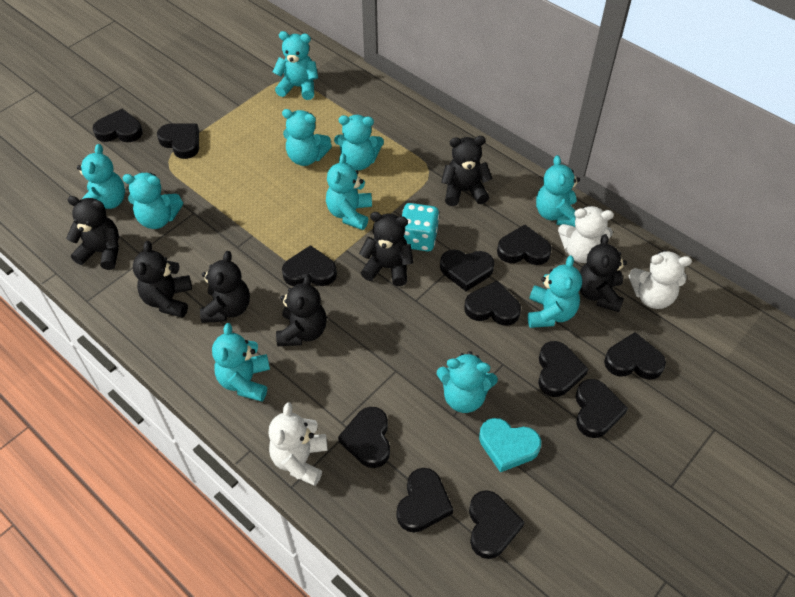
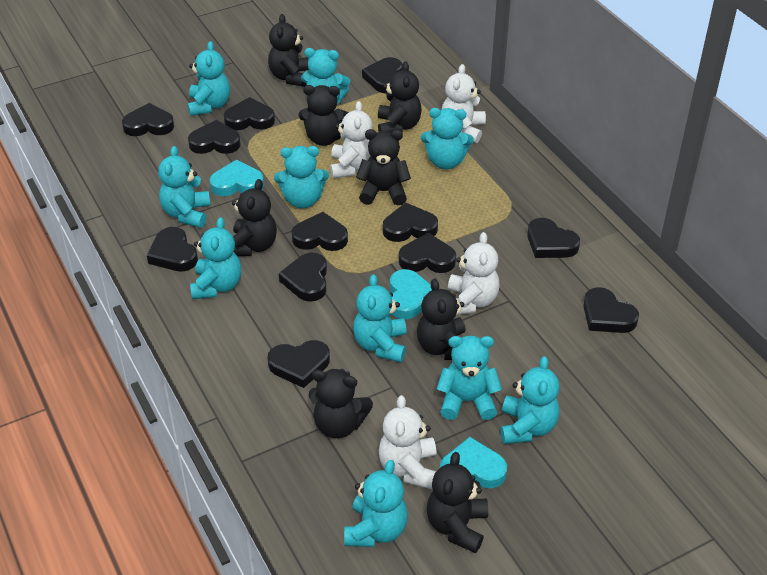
black teddy bear: 7 -> 8
turquoise dice: 1 -> 0
turquoise heart: 1 -> 3
white teddy bear: 3 -> 4

